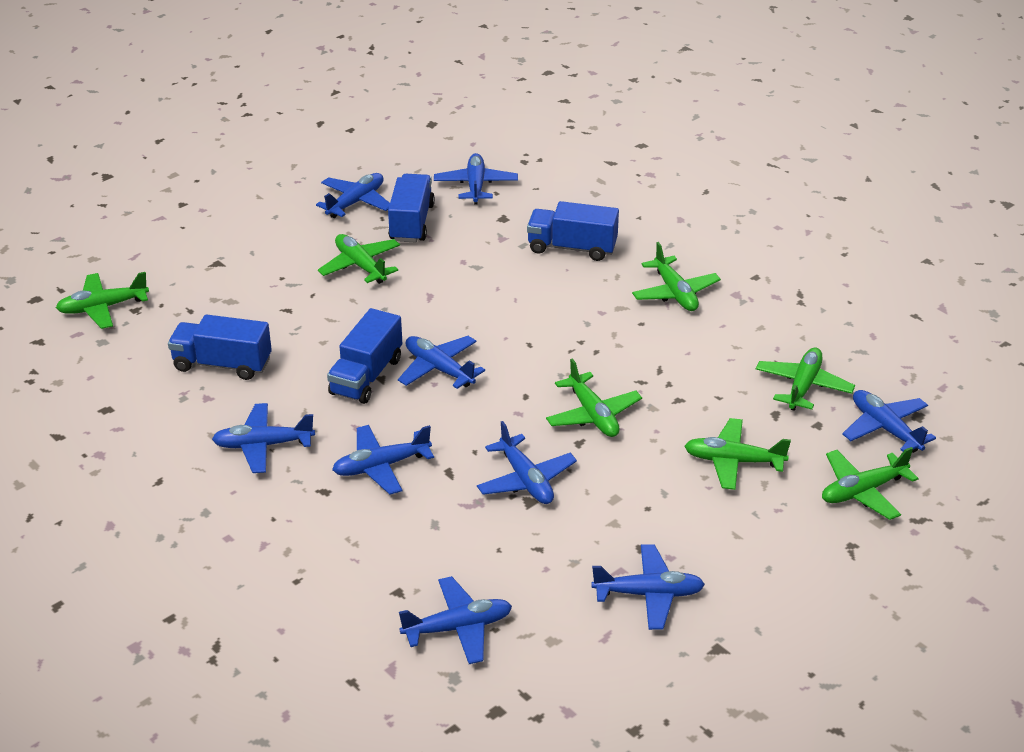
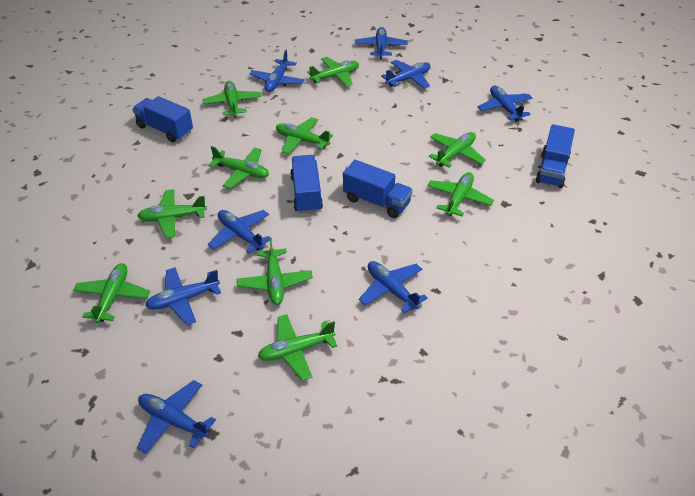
blue plane: 9 -> 8
green plane: 7 -> 10

